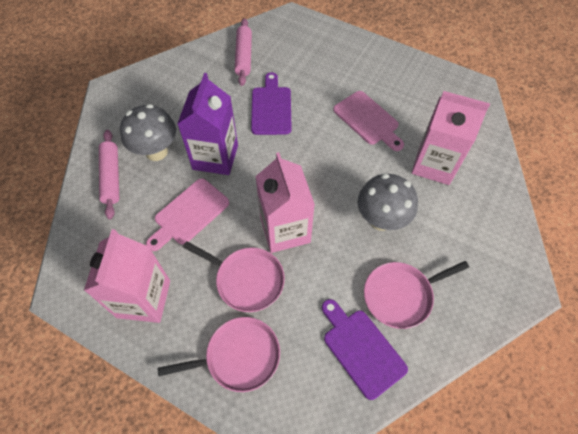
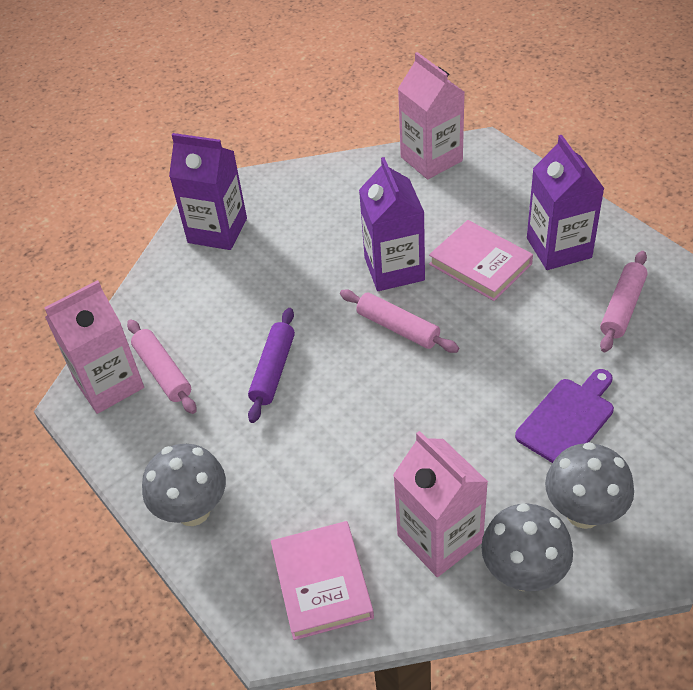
grey mushroom: 2 -> 3
pink book: 0 -> 2
pink cutting board: 2 -> 0
pink pan: 3 -> 0
pink rolling pin: 2 -> 3
purple carton: 1 -> 3
purple cutting board: 2 -> 1
purple rolling pin: 0 -> 1

